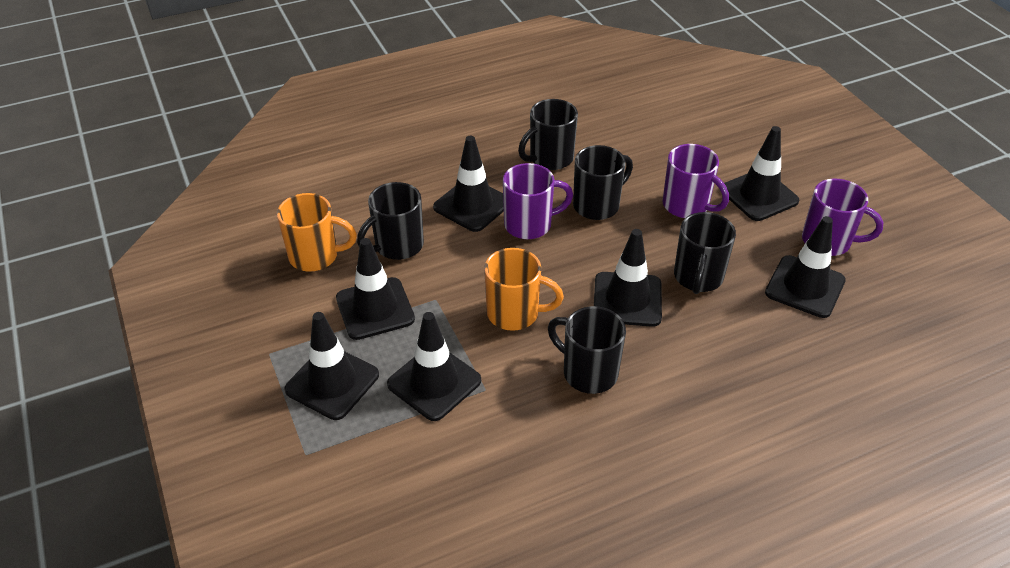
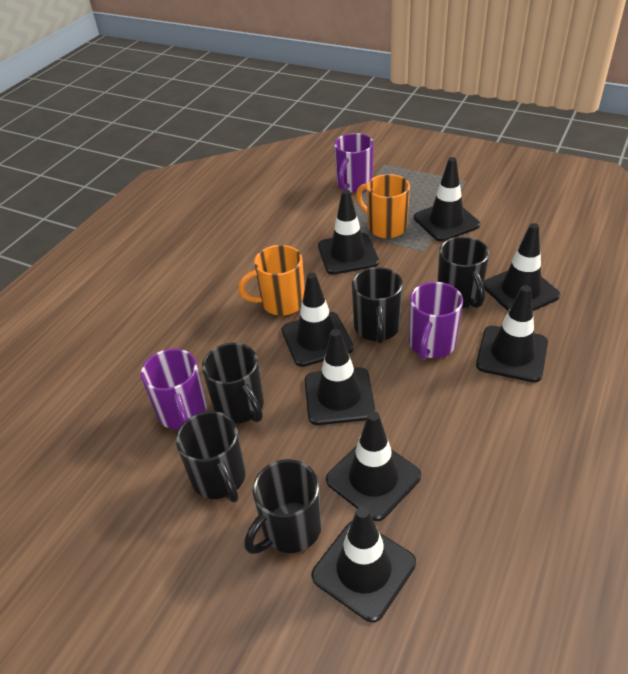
black traffic cone: 7 -> 8

